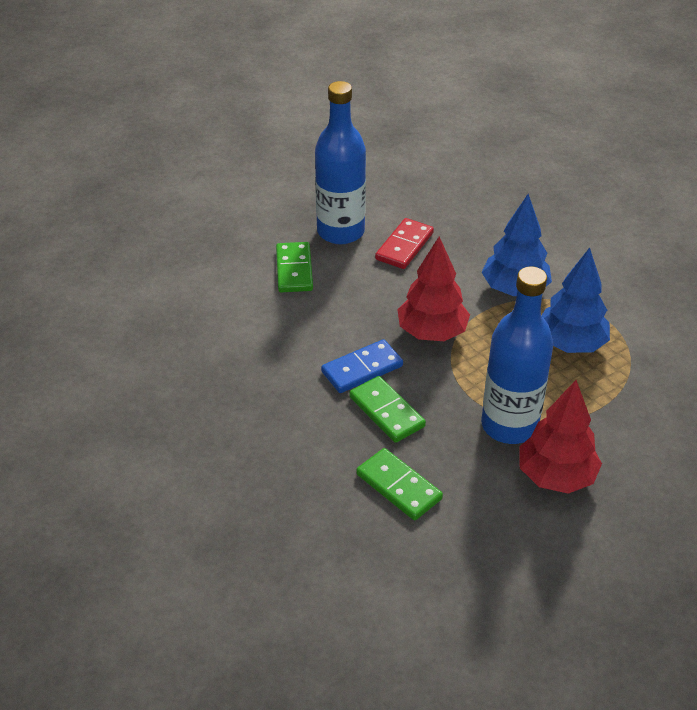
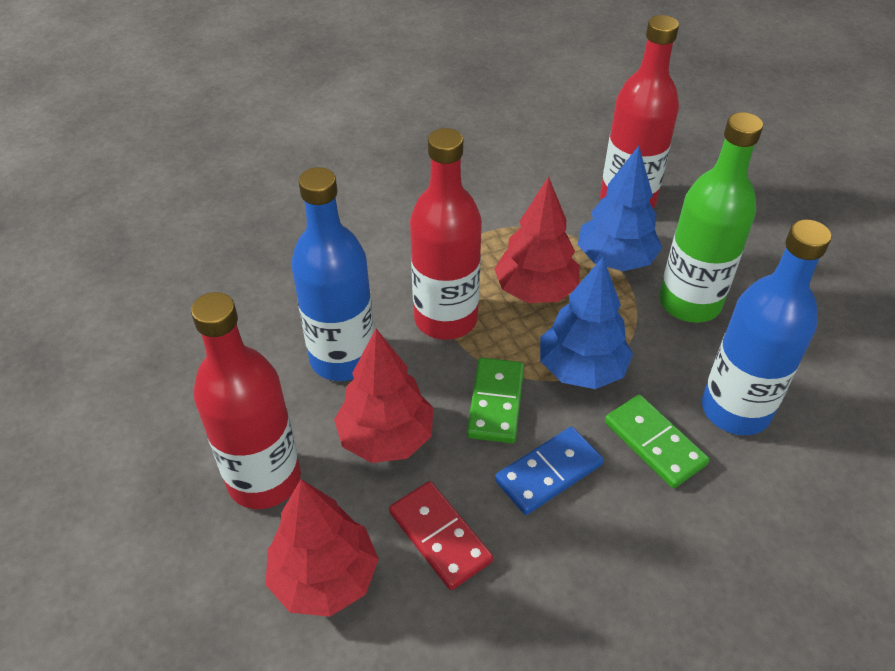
green bottle: 0 -> 1
green domino: 3 -> 2
red bottle: 0 -> 3
red tree: 2 -> 3

